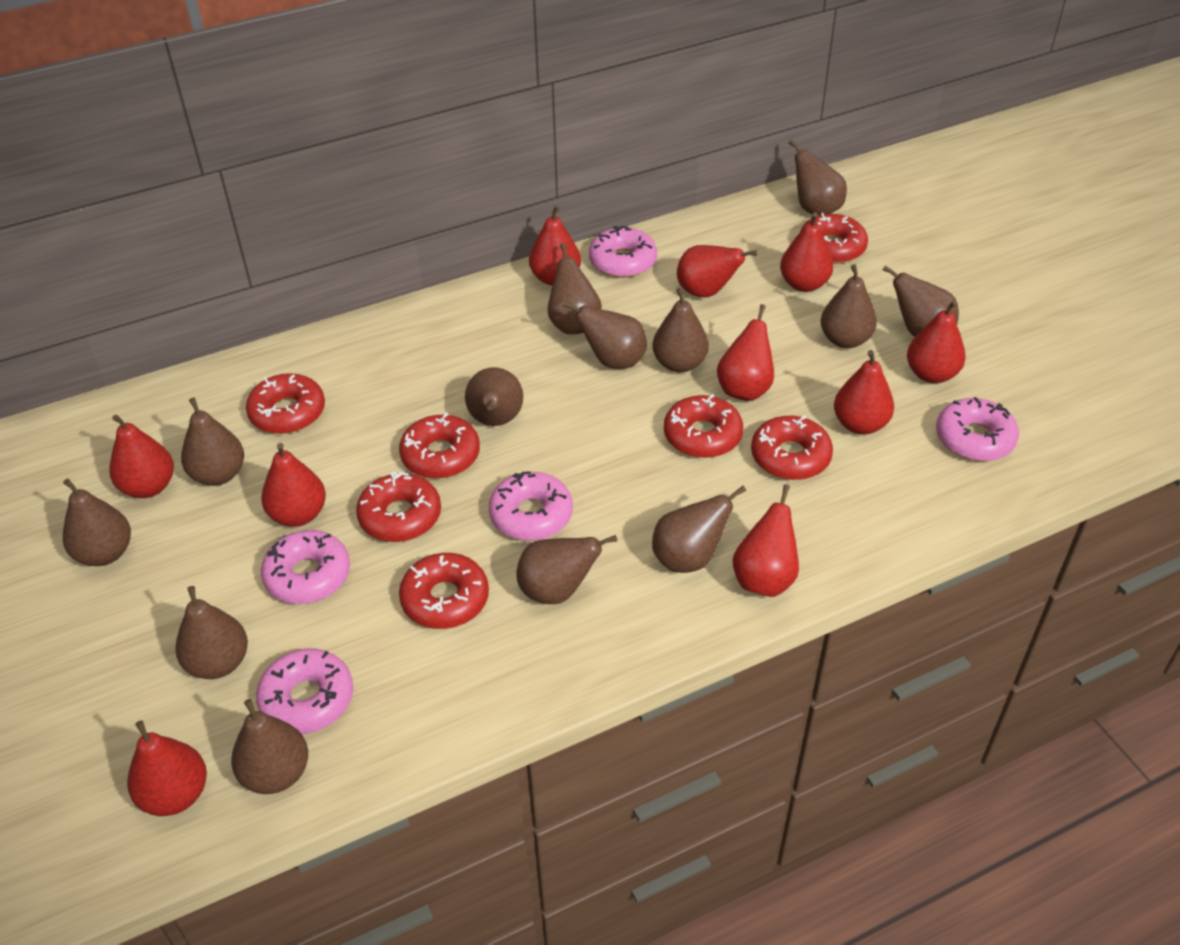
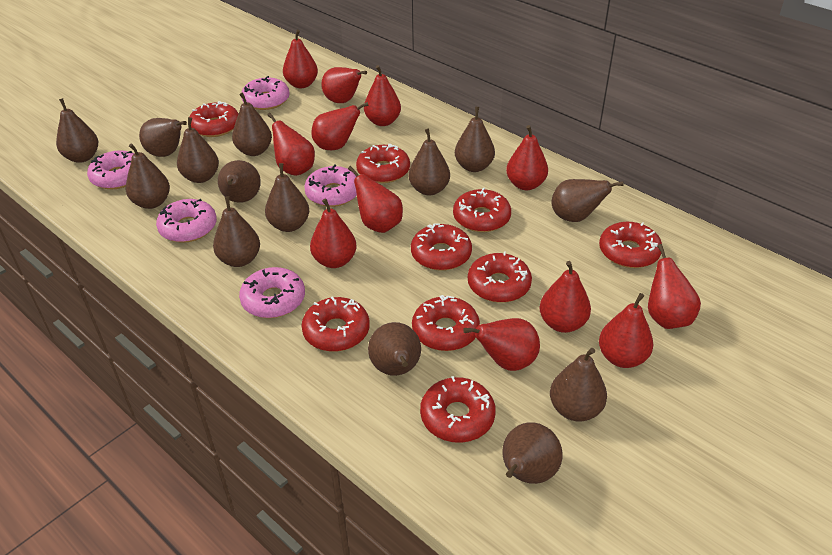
brown pear: 13 -> 14
red donut: 7 -> 9
red pear: 10 -> 12

